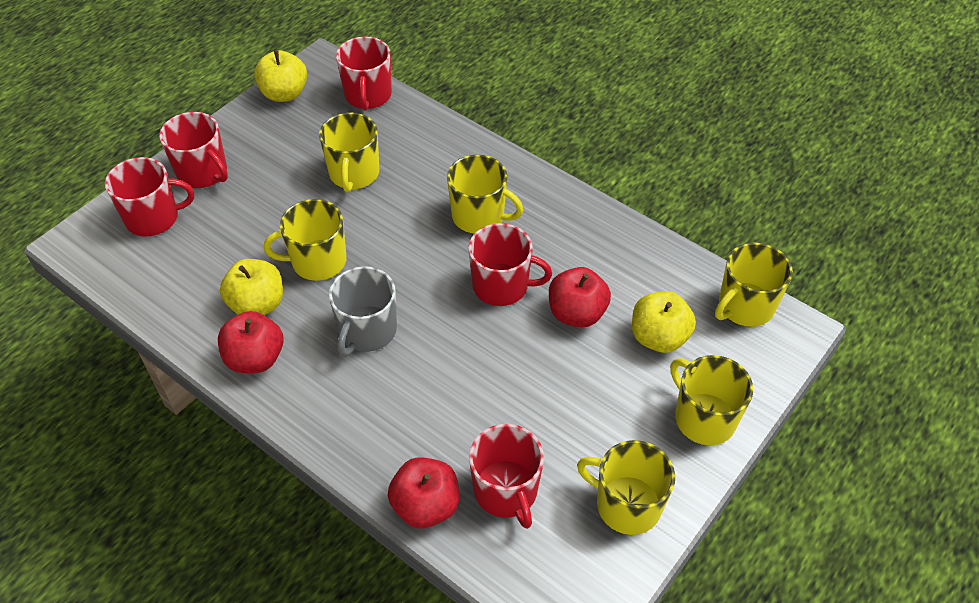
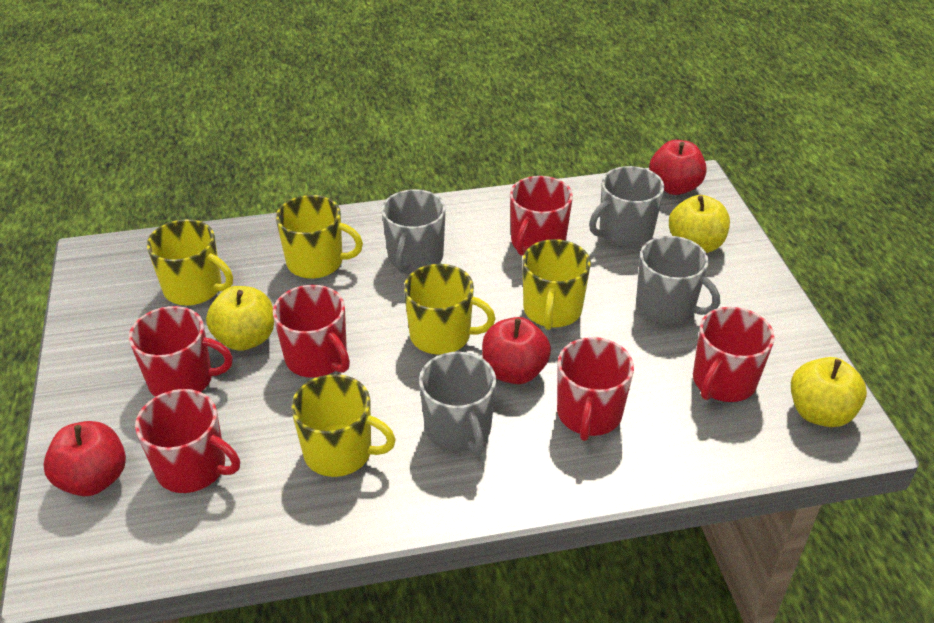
grey mug: 1 -> 4
red mug: 5 -> 6
yellow mug: 6 -> 5

